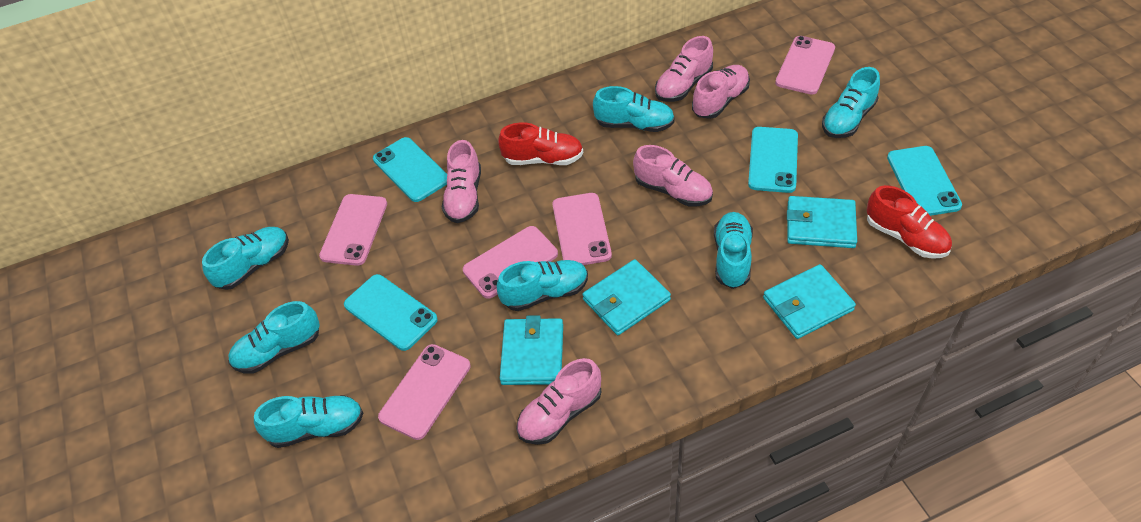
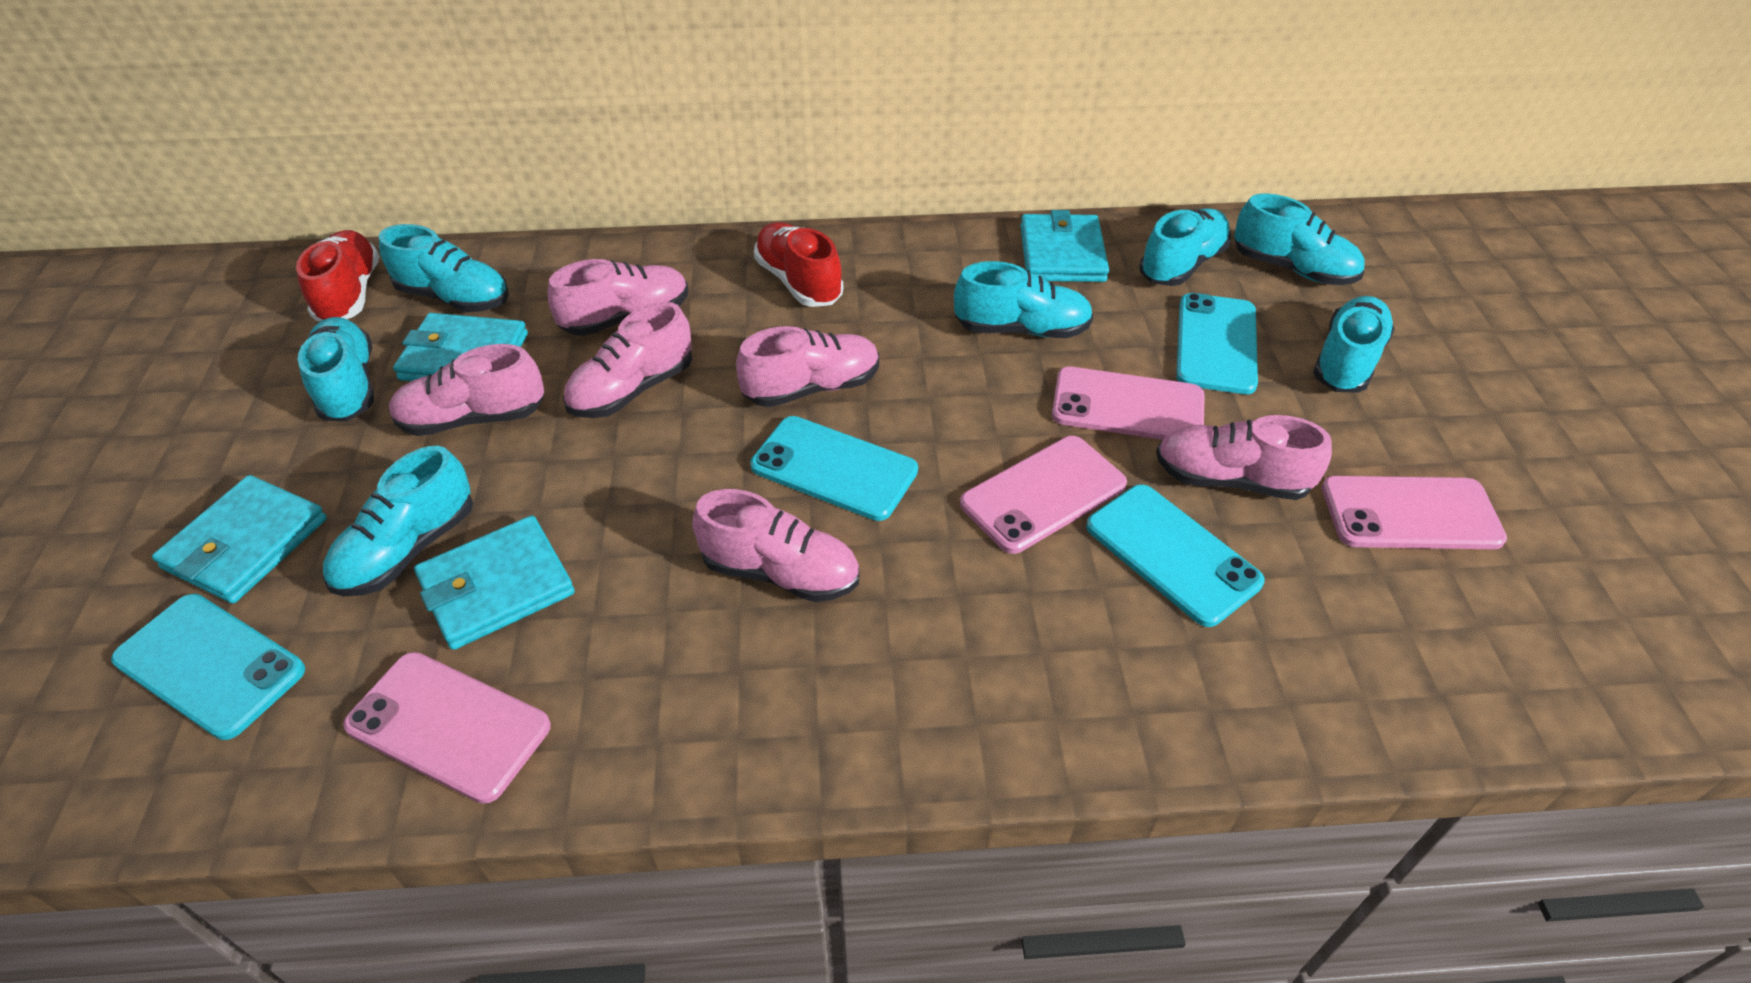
pink phone: 5 -> 4
pink shoe: 5 -> 6

